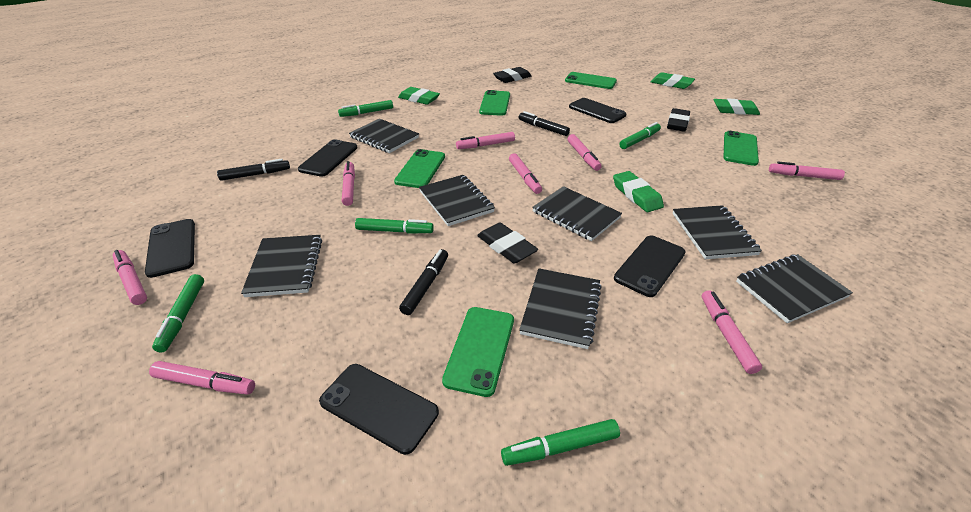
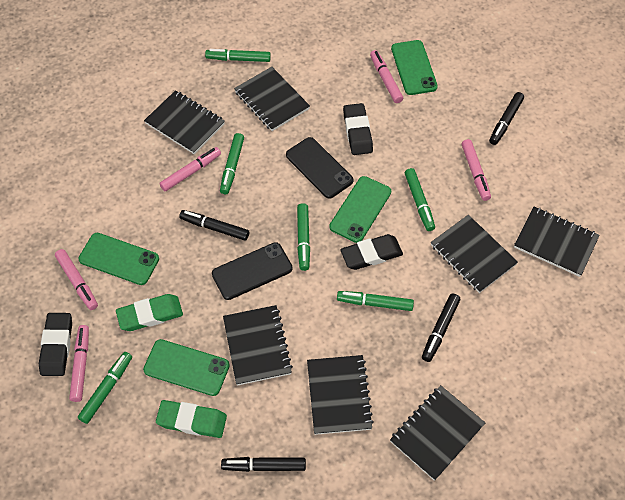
black marker: 3 -> 4
black phone: 5 -> 2
green eraser: 4 -> 2
green marker: 5 -> 6
green phone: 5 -> 4
pink marker: 8 -> 5

